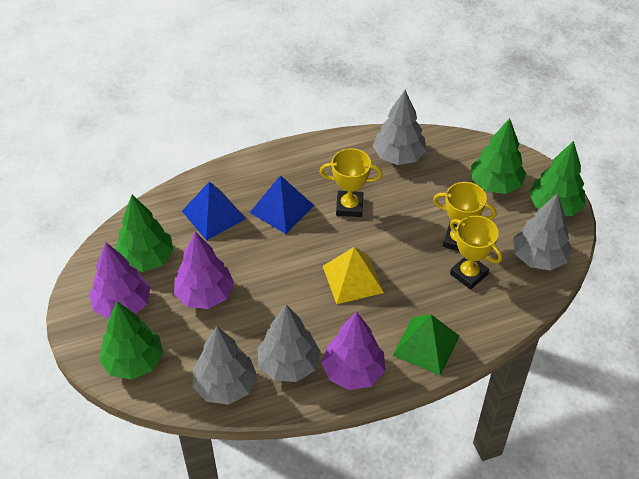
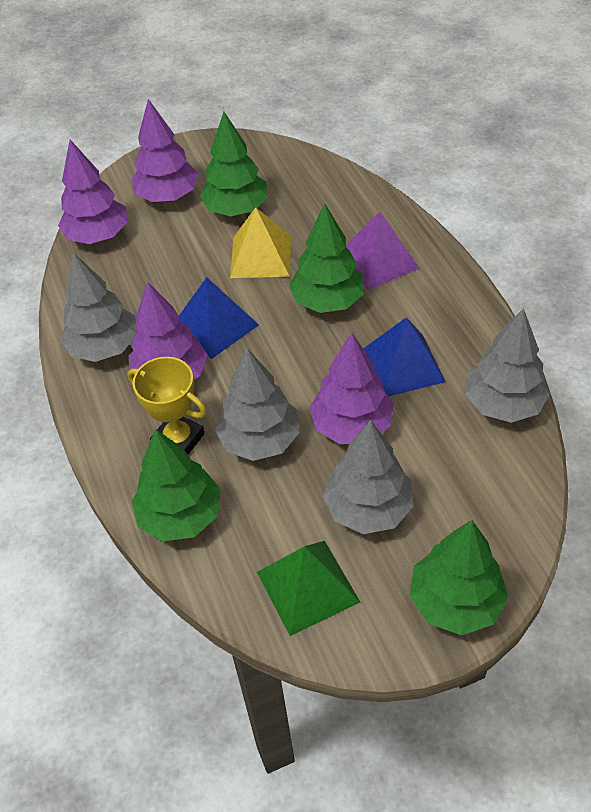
purple pyramid: 0 -> 1
purple tree: 3 -> 4
yellow trophy: 3 -> 1

